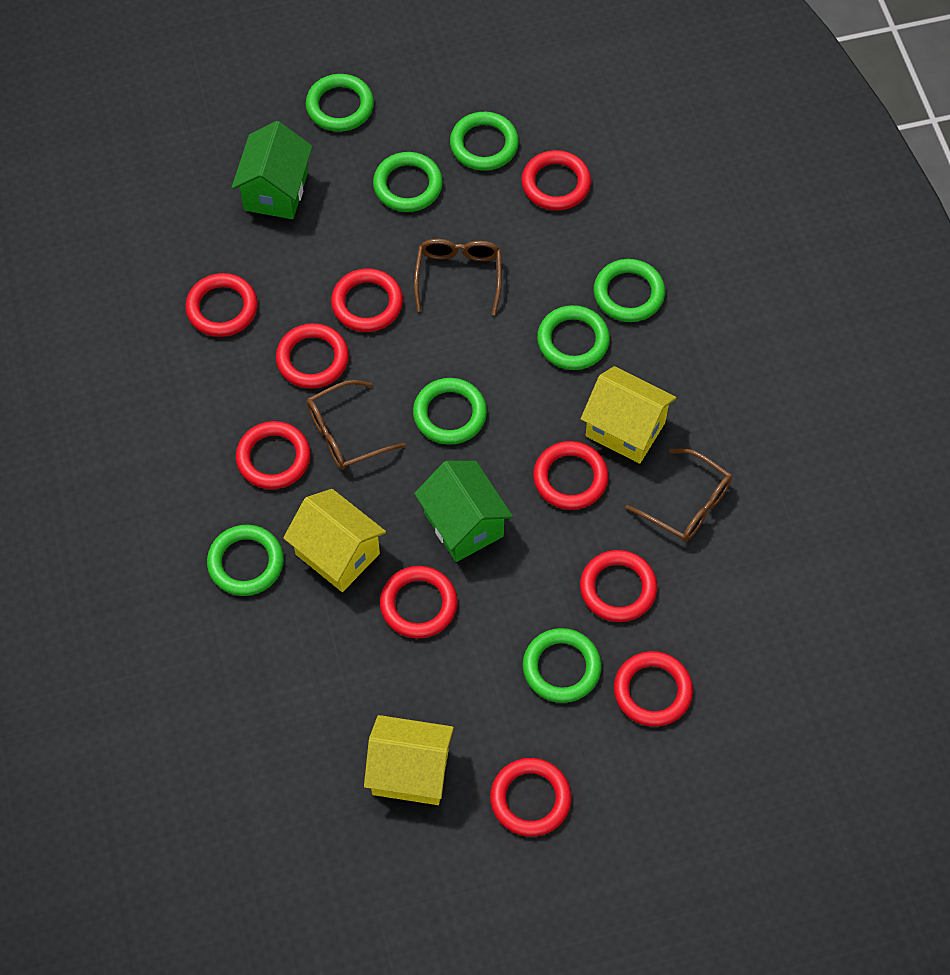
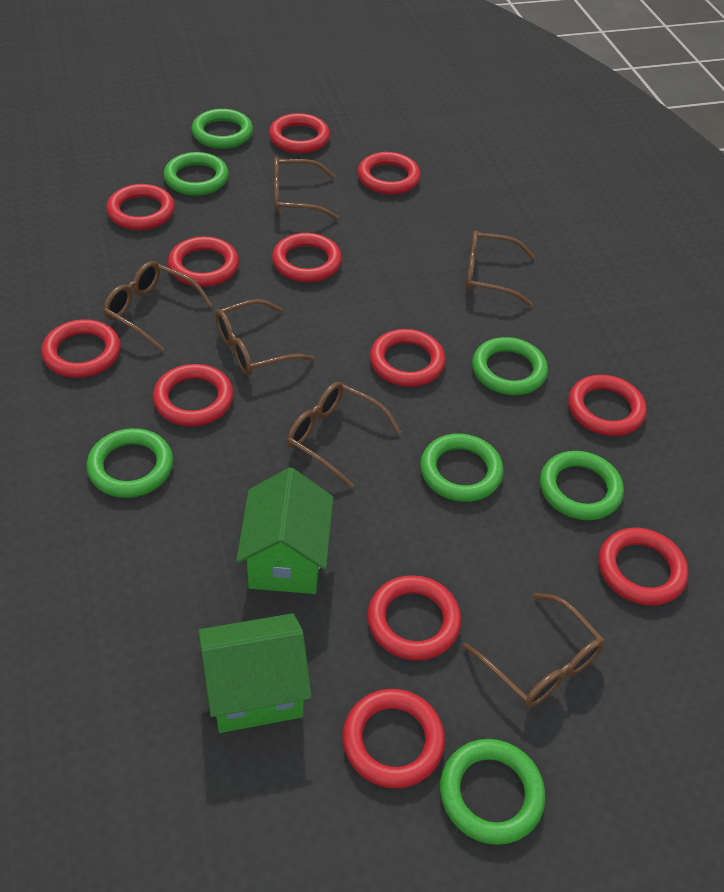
brown glasses: 3 -> 6
green ring: 8 -> 7
red ring: 10 -> 12
yellow house: 3 -> 0

